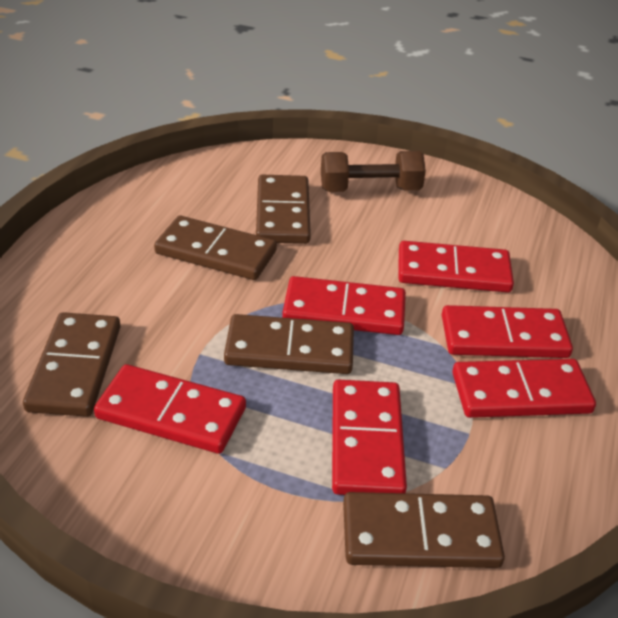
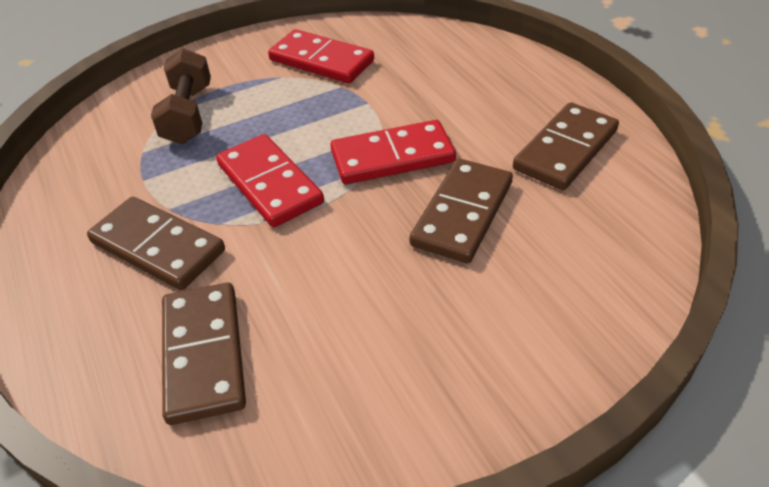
brown domino: 5 -> 4
red domino: 6 -> 3

